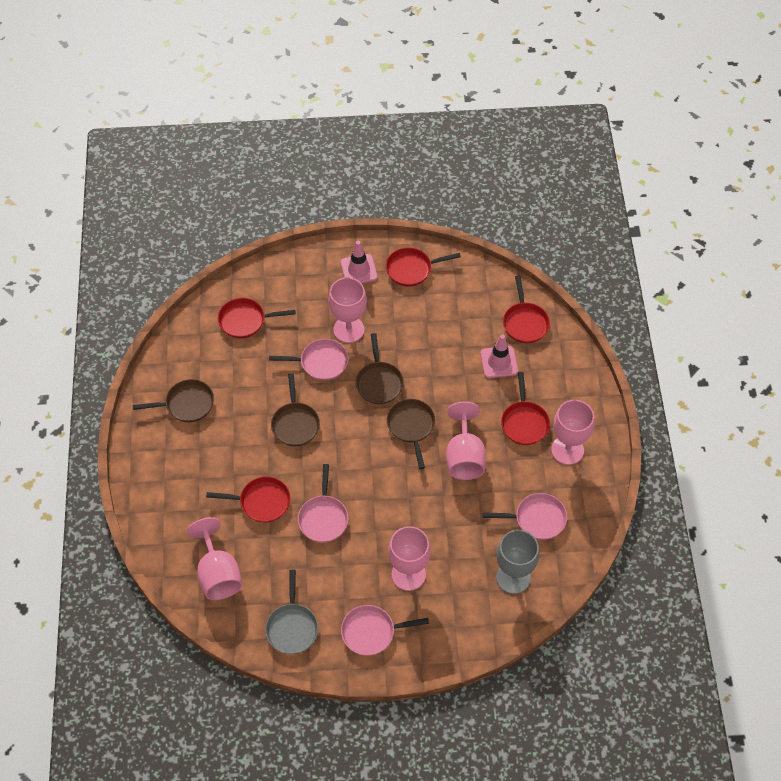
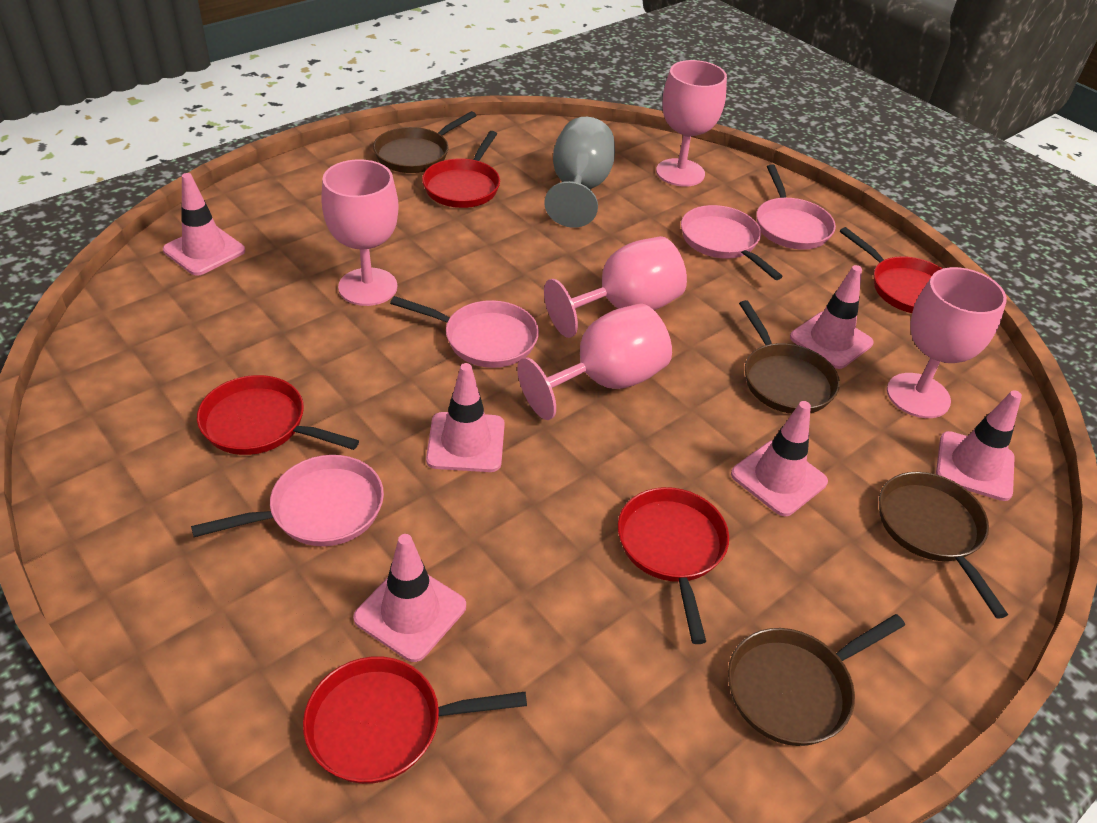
grey pan: 1 -> 0
pink traffic cone: 2 -> 6

